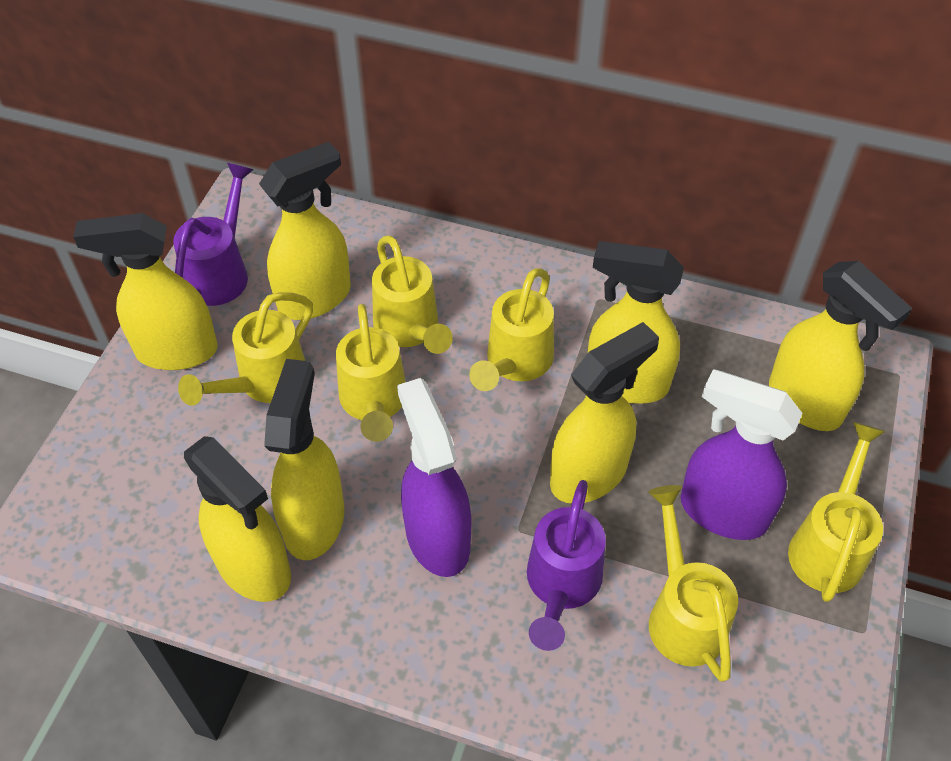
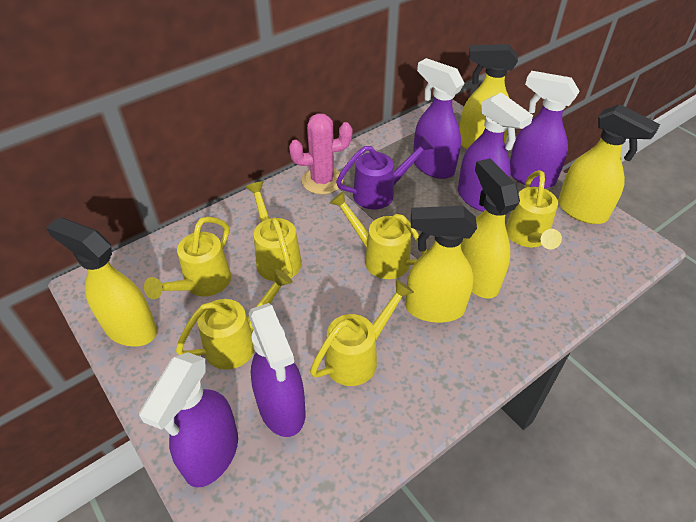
pink cactus: 0 -> 1
purple spray bottle: 2 -> 5
purple watering can: 2 -> 1
yellow spray bottle: 7 -> 5

